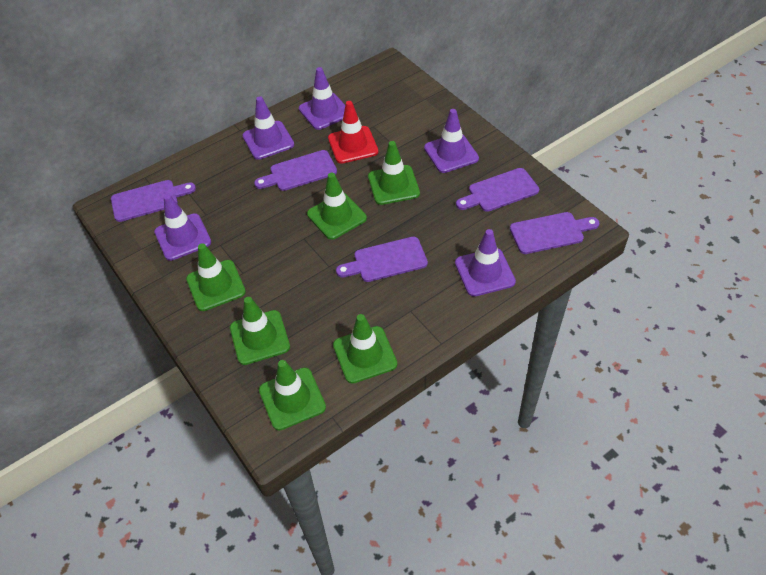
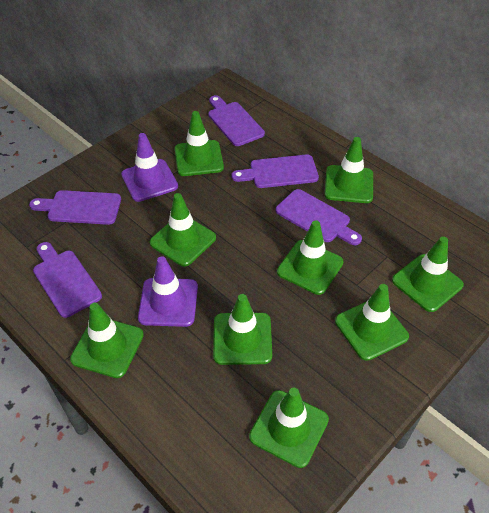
green traffic cone: 6 -> 9
purple traffic cone: 5 -> 2
red traffic cone: 1 -> 0

